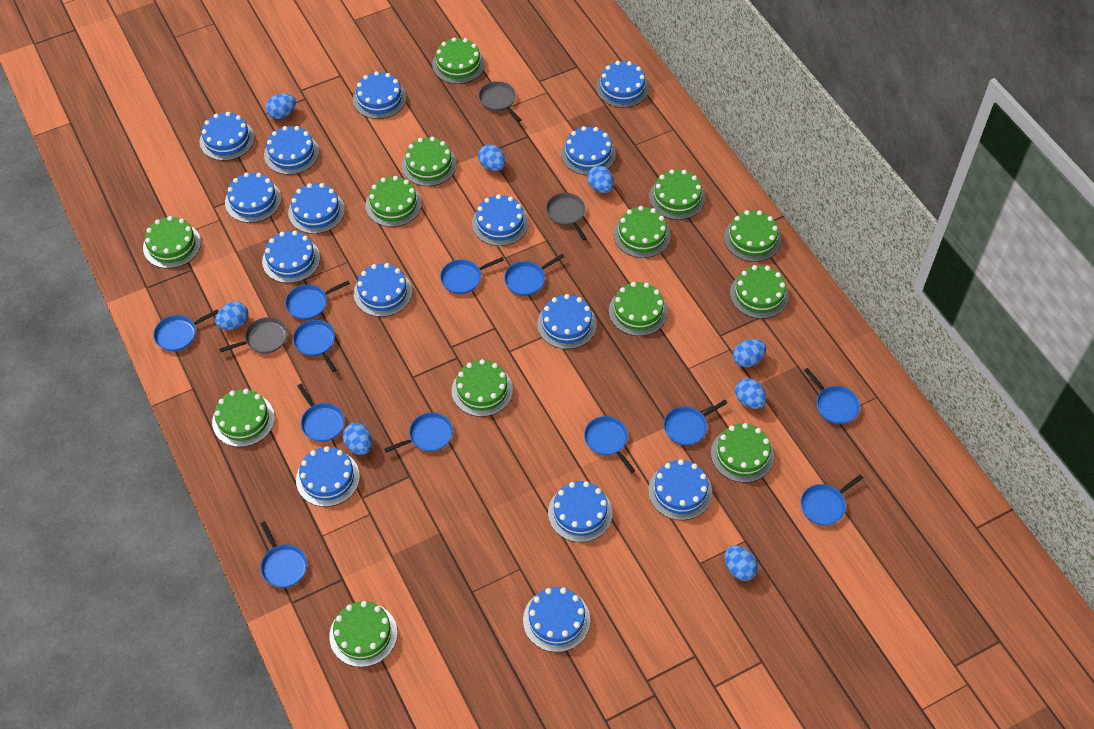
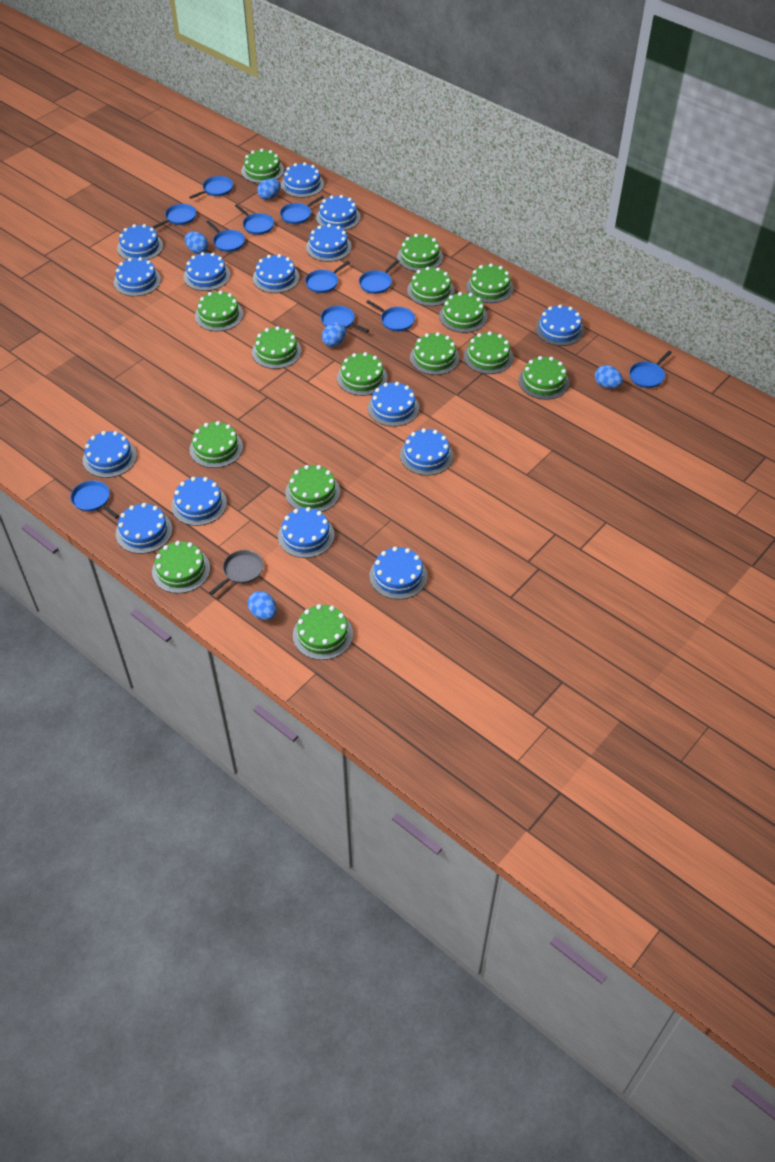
blue egg: 8 -> 5
blue pan: 12 -> 11
green cake: 13 -> 15
grey pan: 3 -> 1

